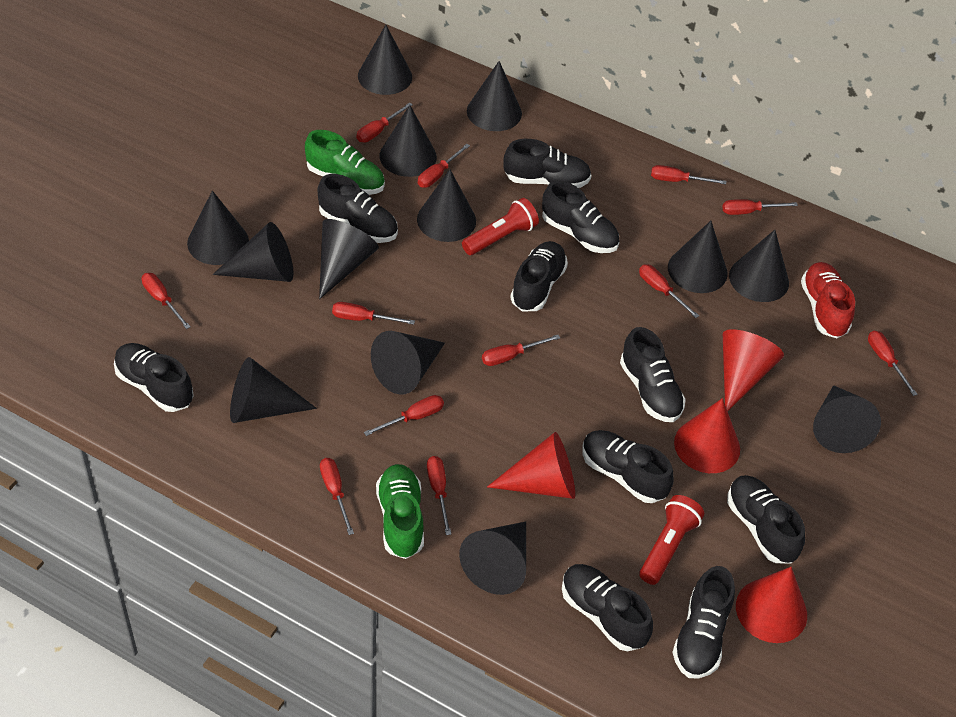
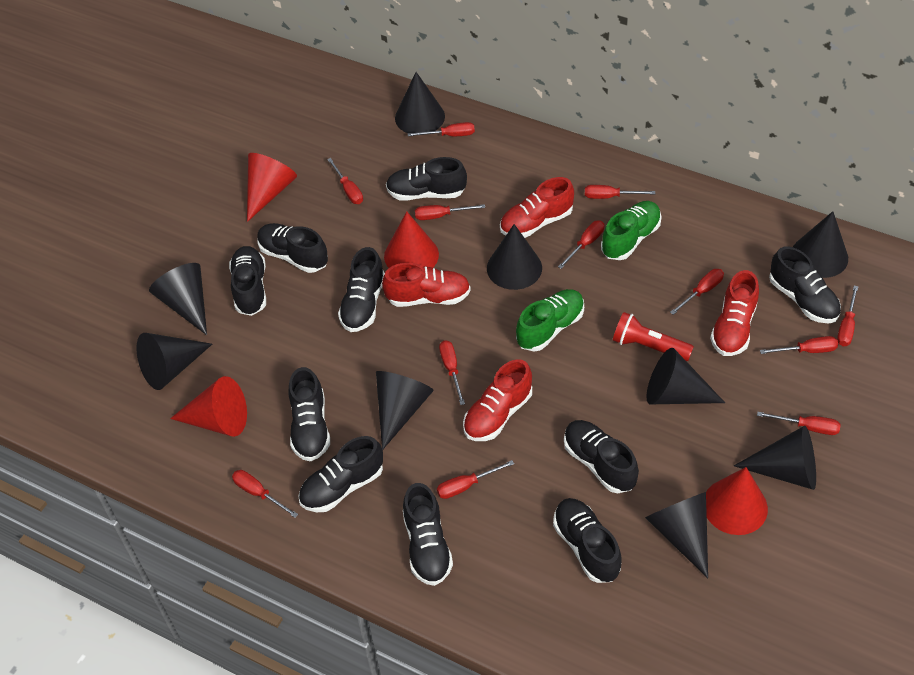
black cone: 13 -> 9
red flashlight: 2 -> 1
red shoe: 1 -> 4

